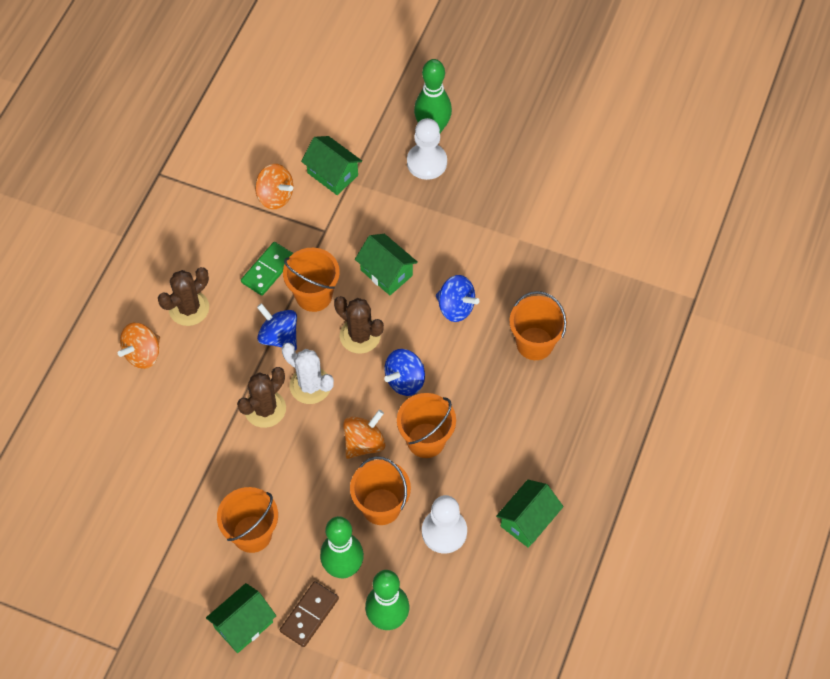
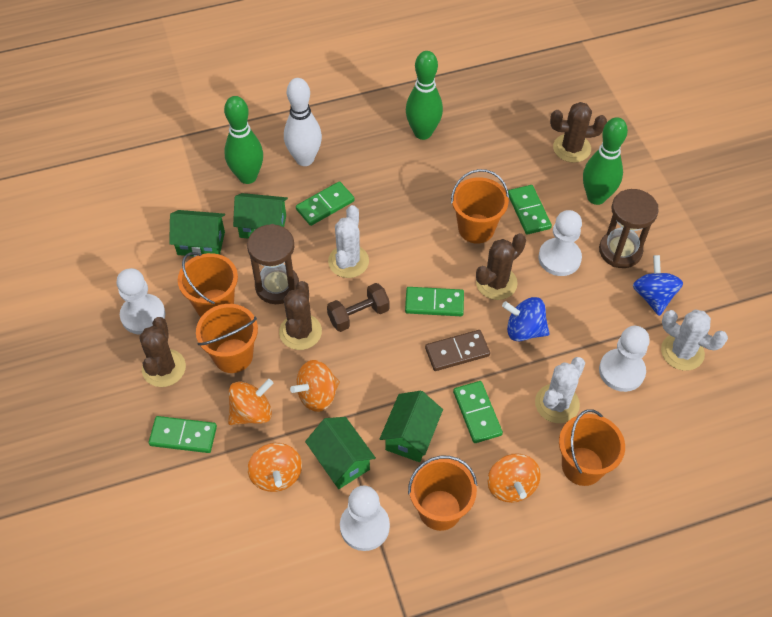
blue spinning top: 3 -> 2
brown cactus: 3 -> 4
brown dumbbell: 0 -> 1
brown hourglass: 0 -> 2
green domino: 1 -> 5
orange spinning top: 3 -> 4
white bowling pin: 0 -> 1
white cactus: 1 -> 3
white pawn: 2 -> 4

